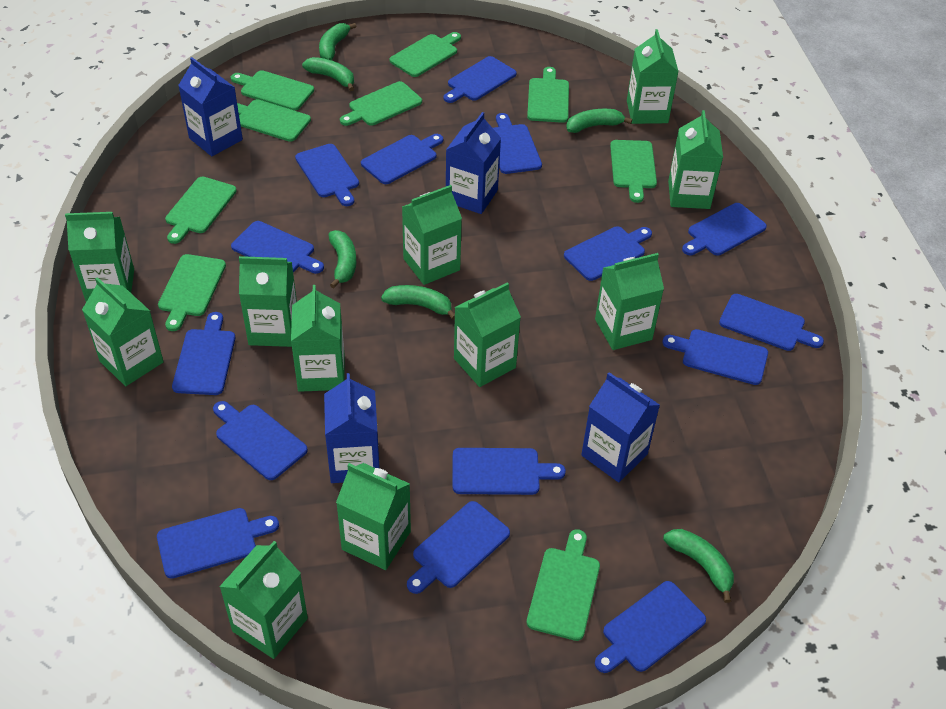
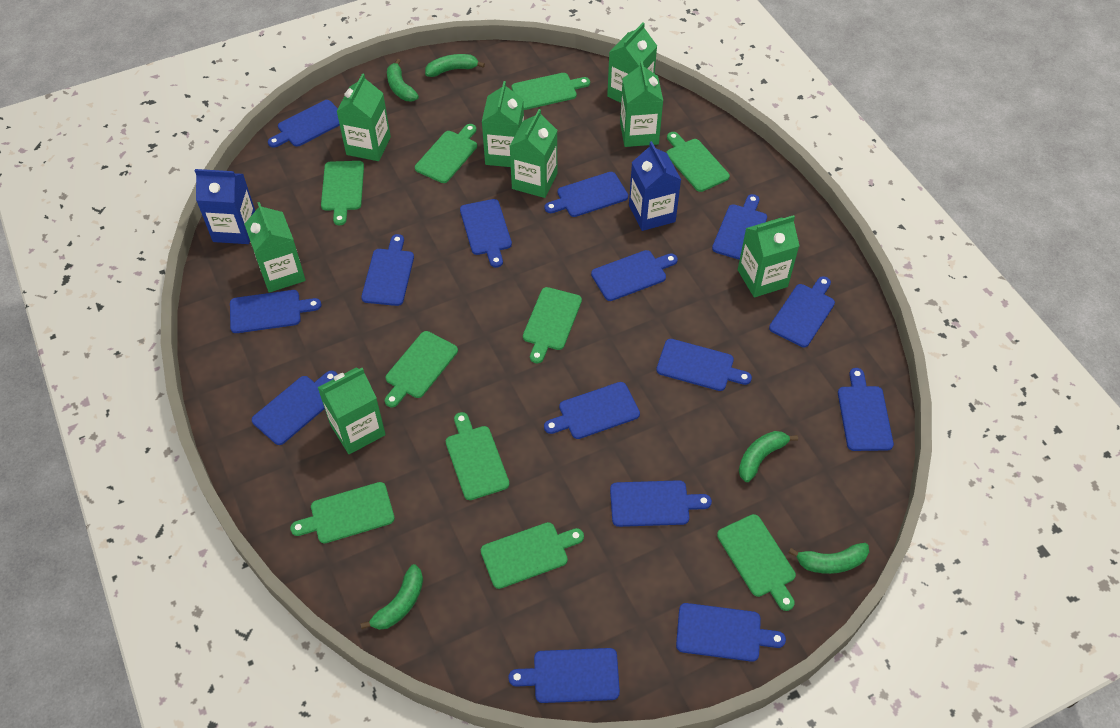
blue carton: 4 -> 2
green banana: 6 -> 5
green carton: 11 -> 8
green cutting board: 9 -> 10

